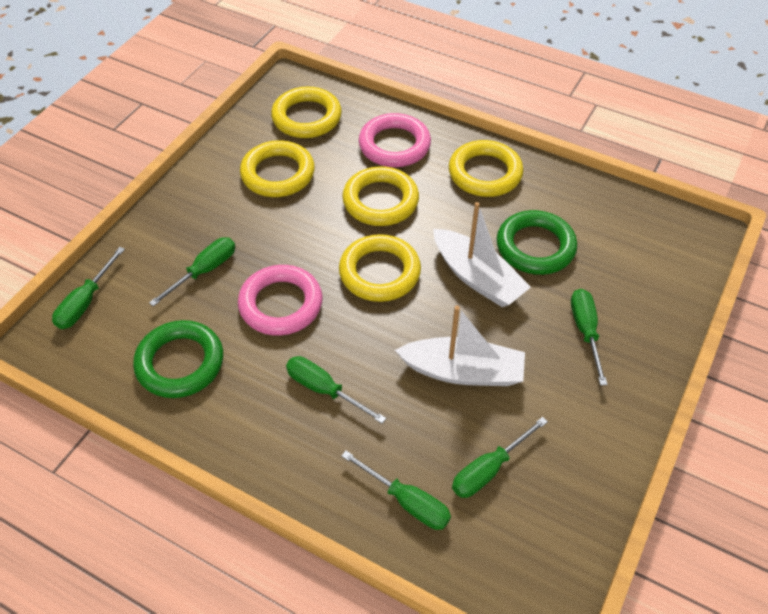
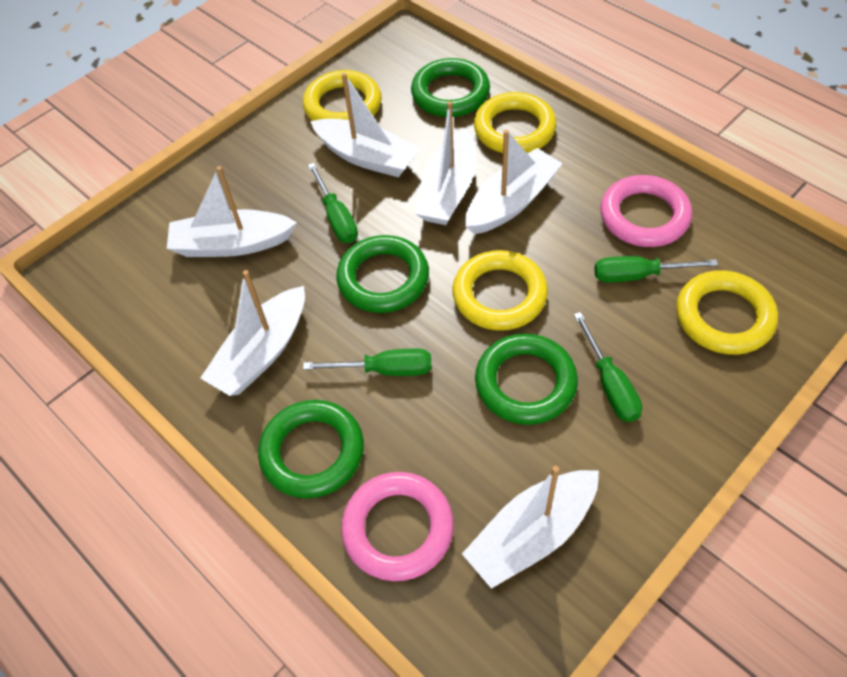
green ring: 2 -> 4
green screwdriver: 6 -> 4
white boat: 2 -> 6
yellow ring: 5 -> 4

